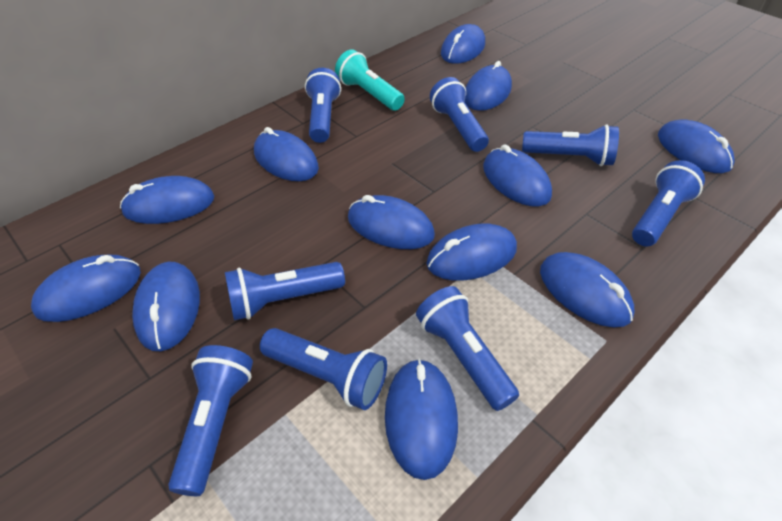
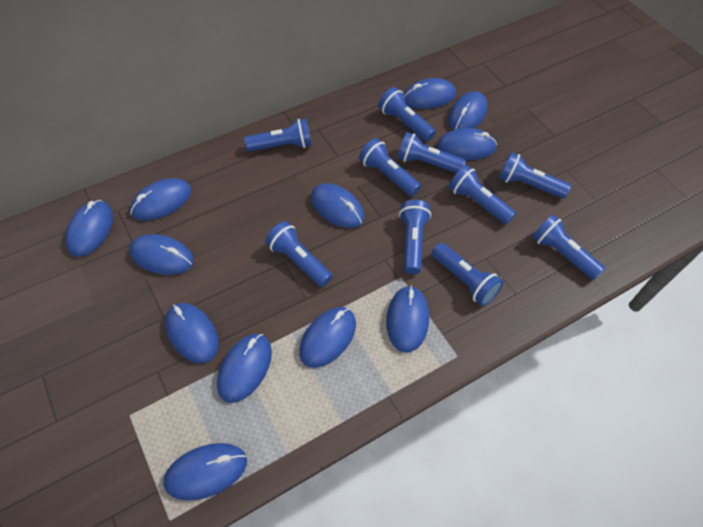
blue flashlight: 8 -> 10
turquoise flashlight: 1 -> 0

